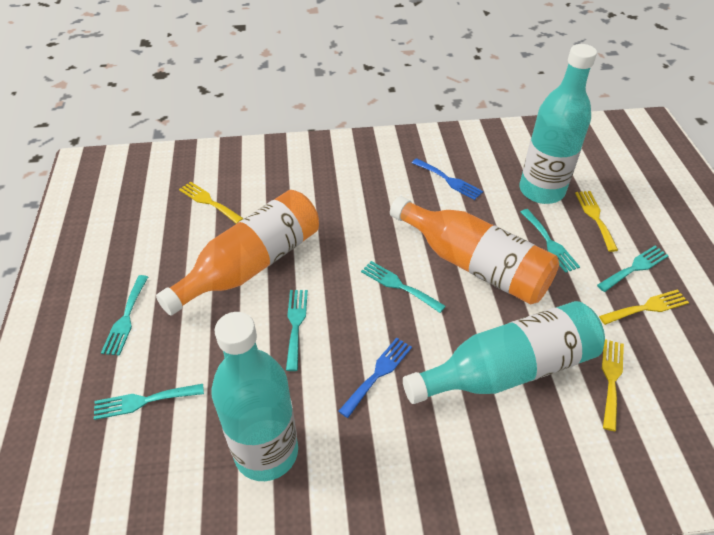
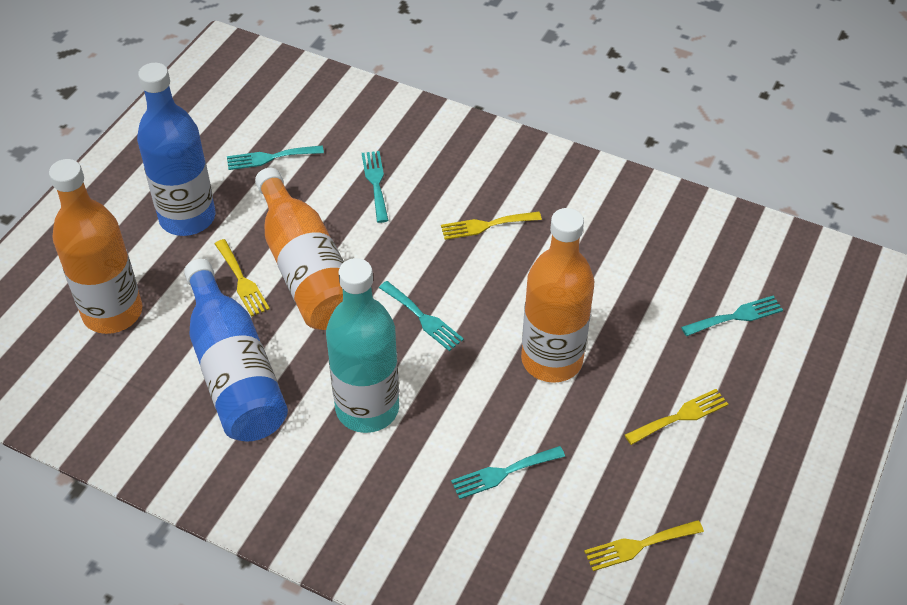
blue bottle: 0 -> 2
blue fork: 2 -> 0
orange bottle: 2 -> 3
turquoise bottle: 3 -> 1
turquoise fork: 6 -> 5

